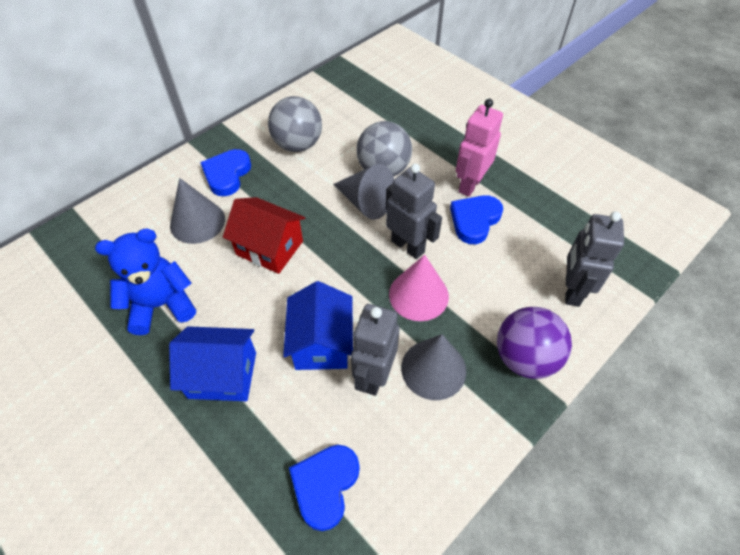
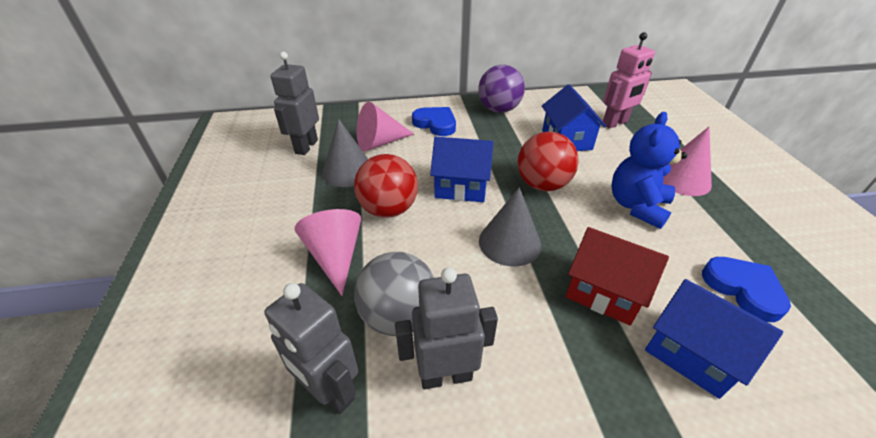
blue heart: 3 -> 2
blue house: 2 -> 3
grey ball: 2 -> 1
grey cone: 3 -> 2
pink cone: 1 -> 3
red ball: 0 -> 2

